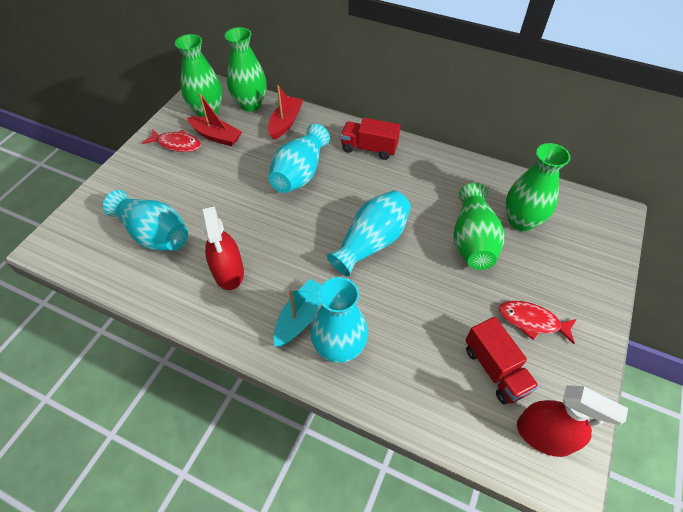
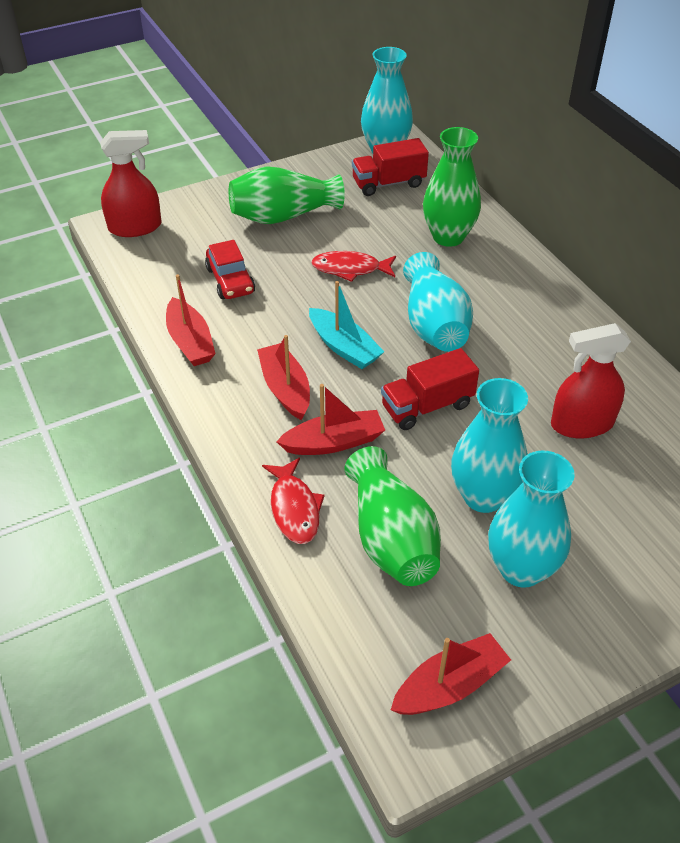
green vase: 4 -> 3
red boat: 2 -> 4
red car: 0 -> 1

